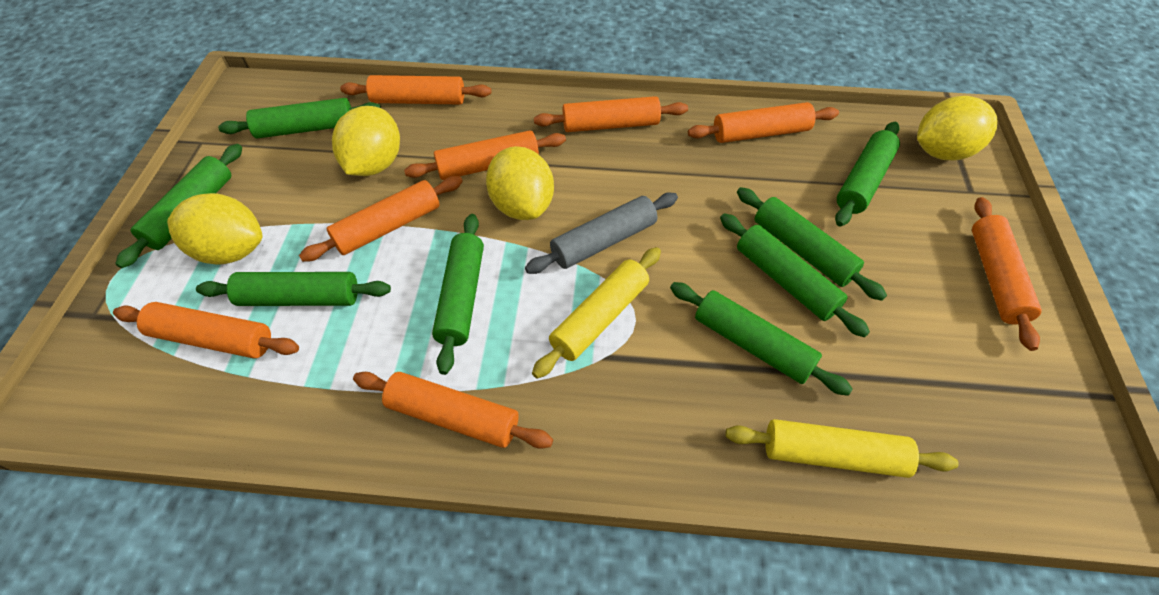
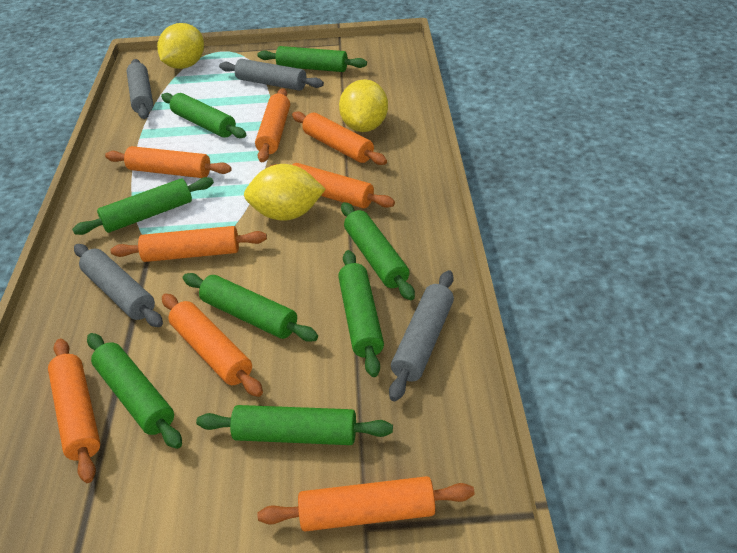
grey rolling pin: 1 -> 4
yellow lemon: 4 -> 3
yellow rolling pin: 2 -> 0

